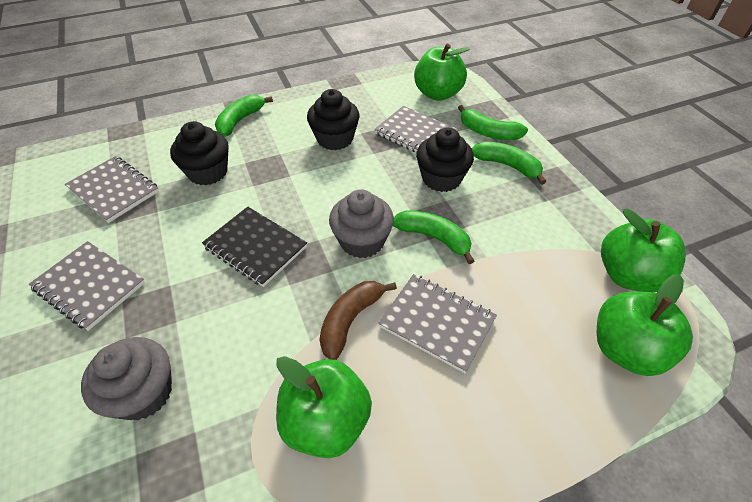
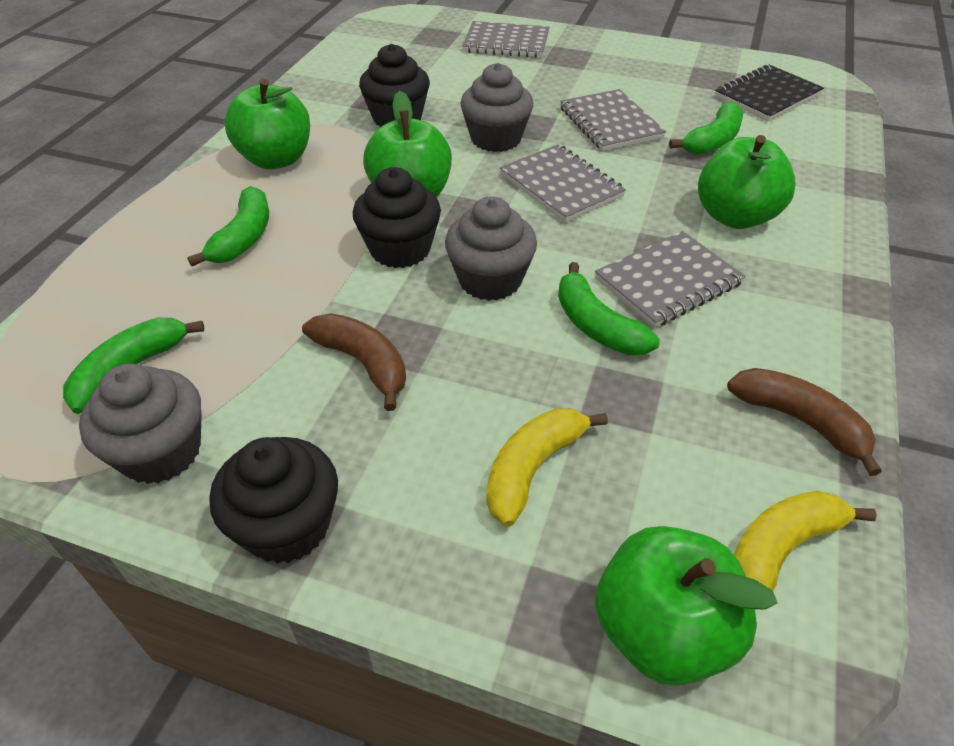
brown banana: 1 -> 2
grey cupcake: 2 -> 3
yellow banana: 0 -> 2

